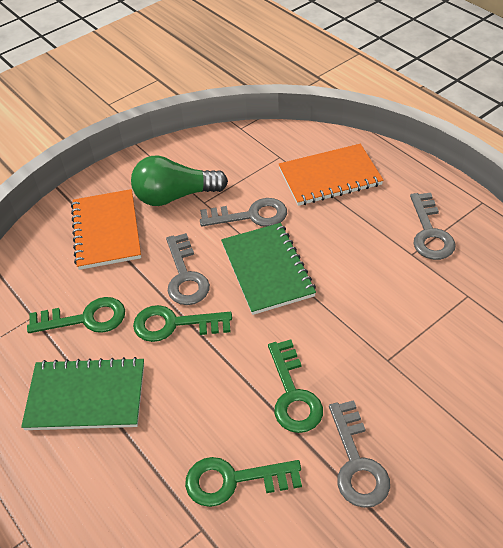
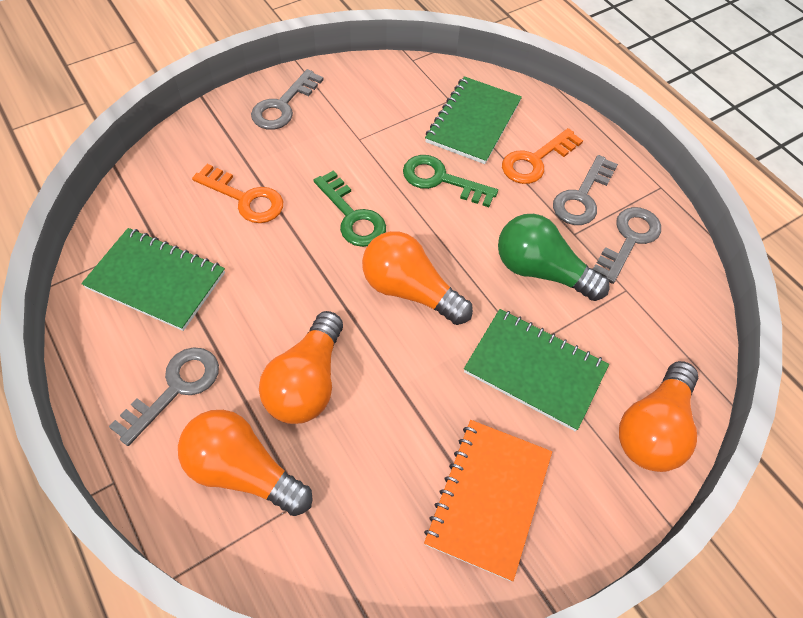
green key: 4 -> 2
green notebook: 2 -> 3
orange key: 0 -> 2
orange light bulb: 0 -> 4
orange notebook: 2 -> 1

